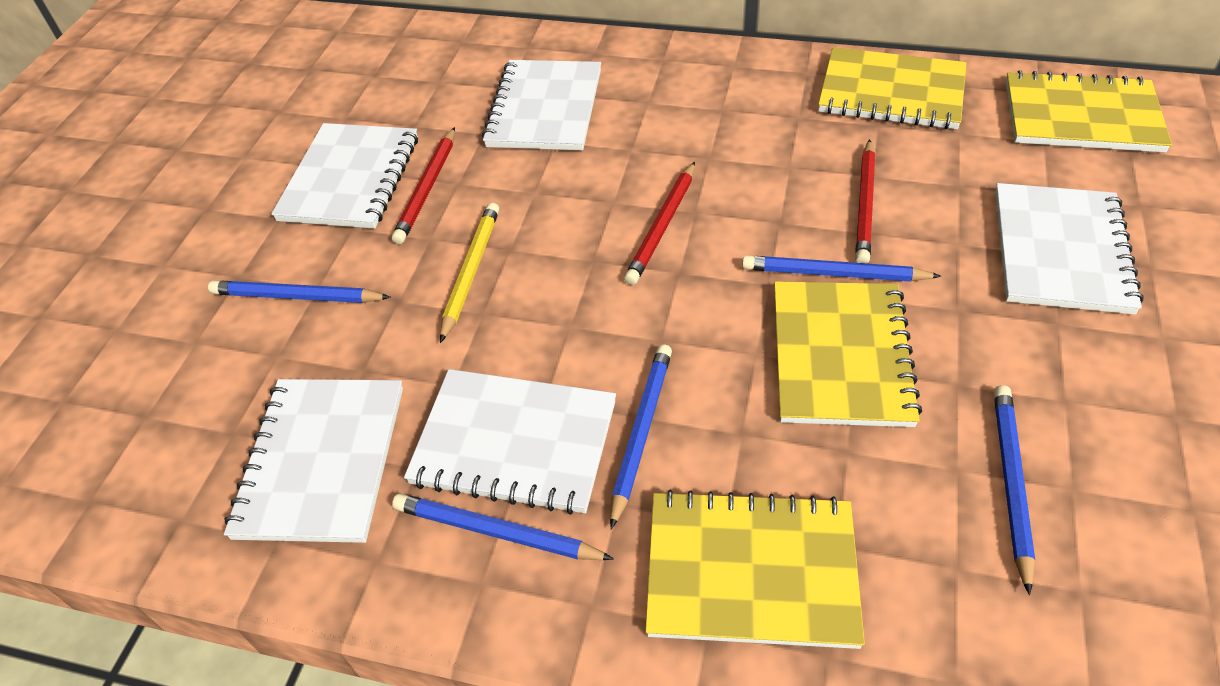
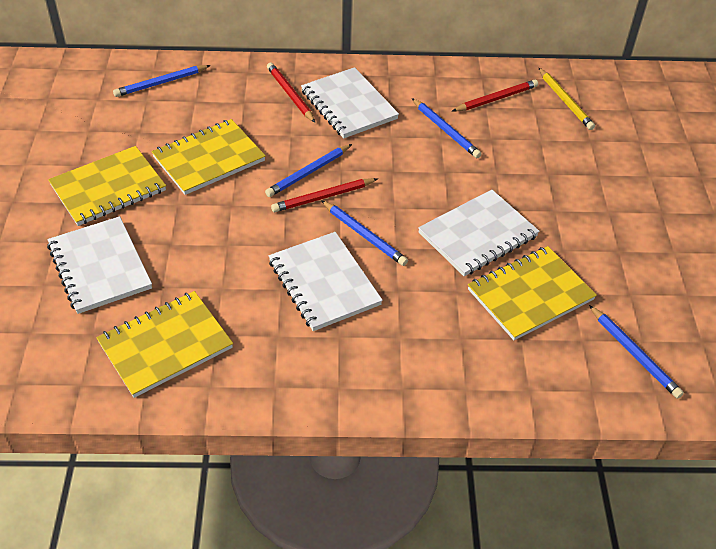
white notebook: 5 -> 4

